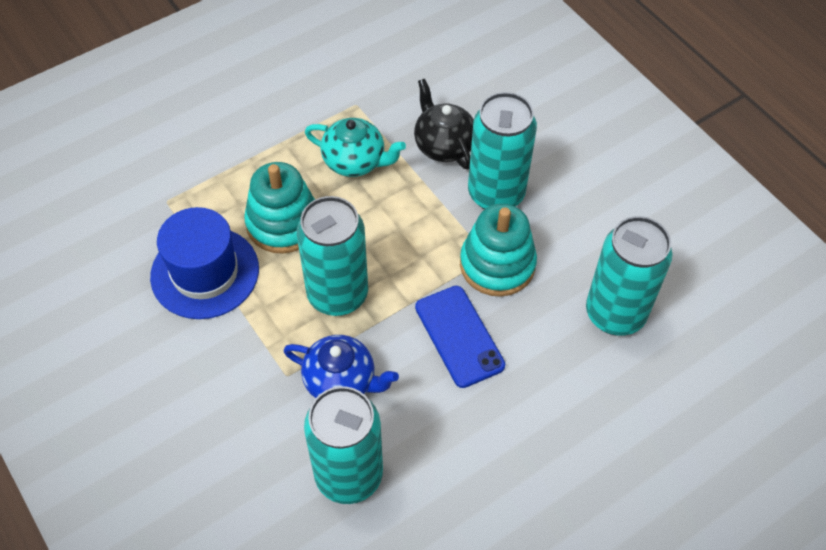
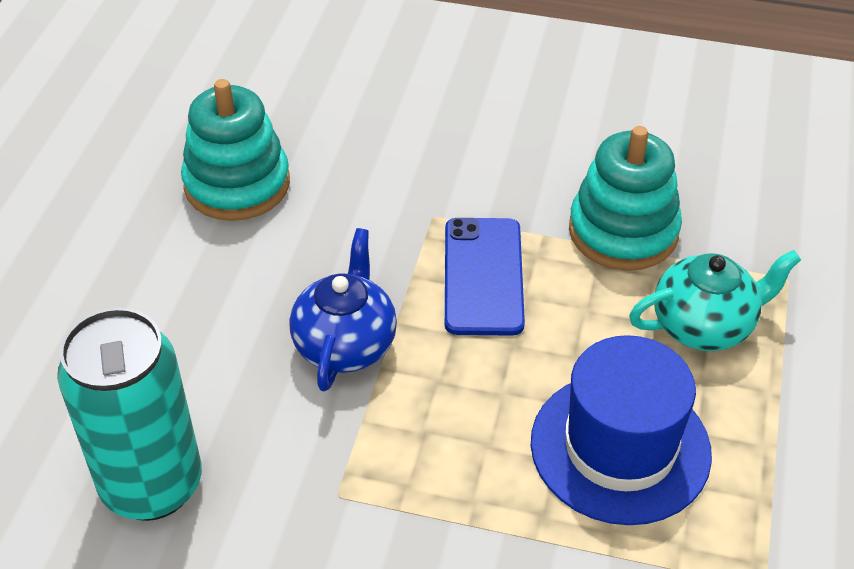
black teapot: 1 -> 0
turquoise can: 4 -> 1

